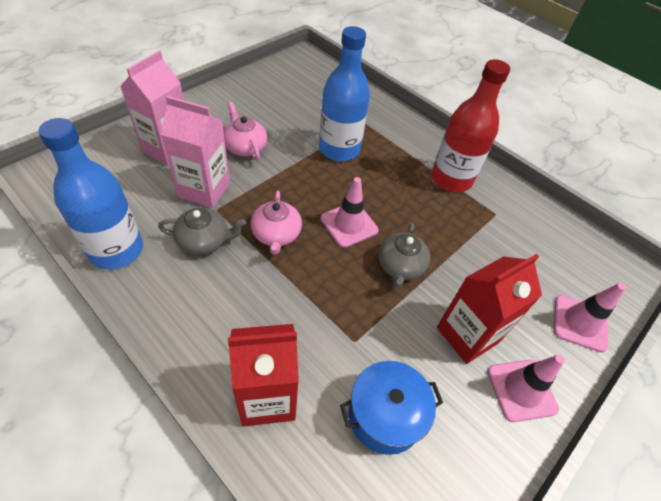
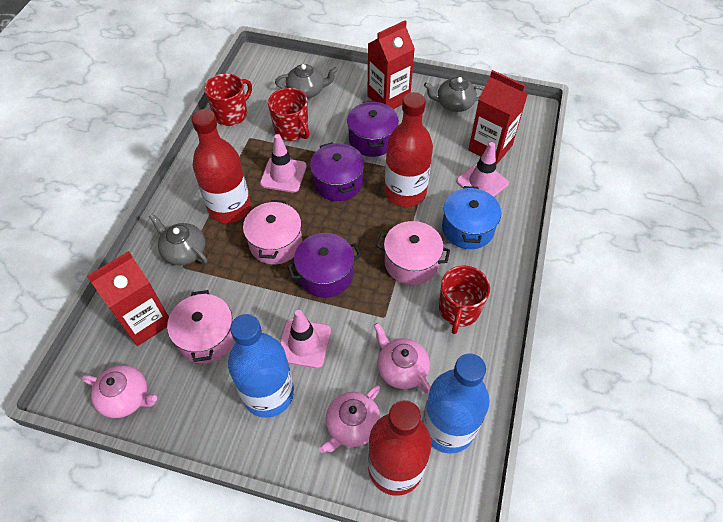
grey teapot: 2 -> 3
pink carton: 2 -> 0
pink pot: 0 -> 3
pink teapot: 2 -> 3
purple pot: 0 -> 3
red bottle: 1 -> 3
red carton: 2 -> 3
red mug: 0 -> 3

